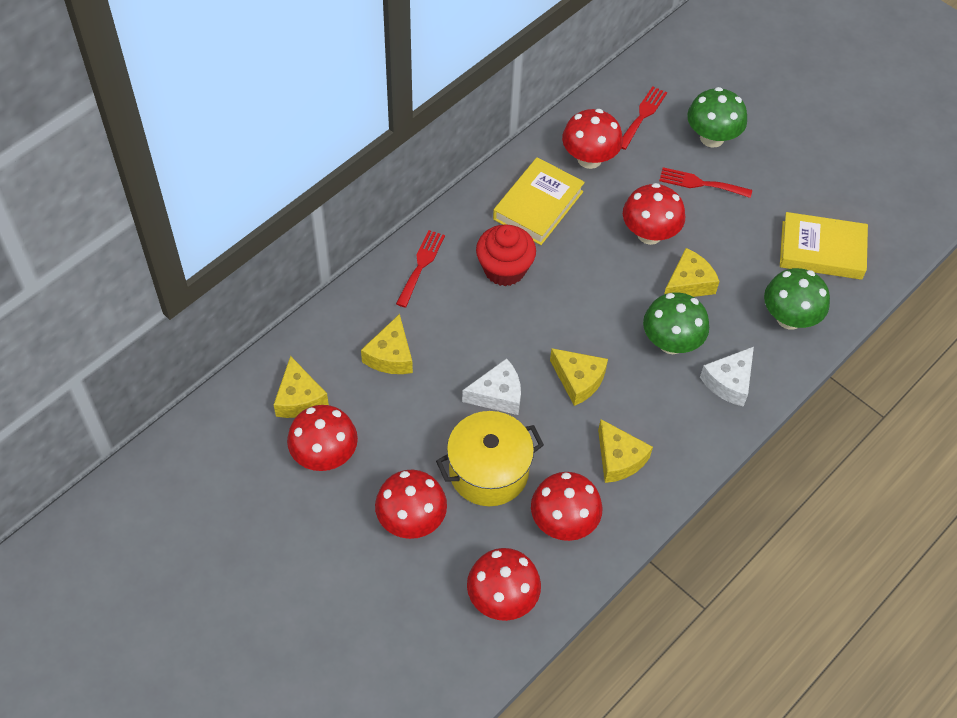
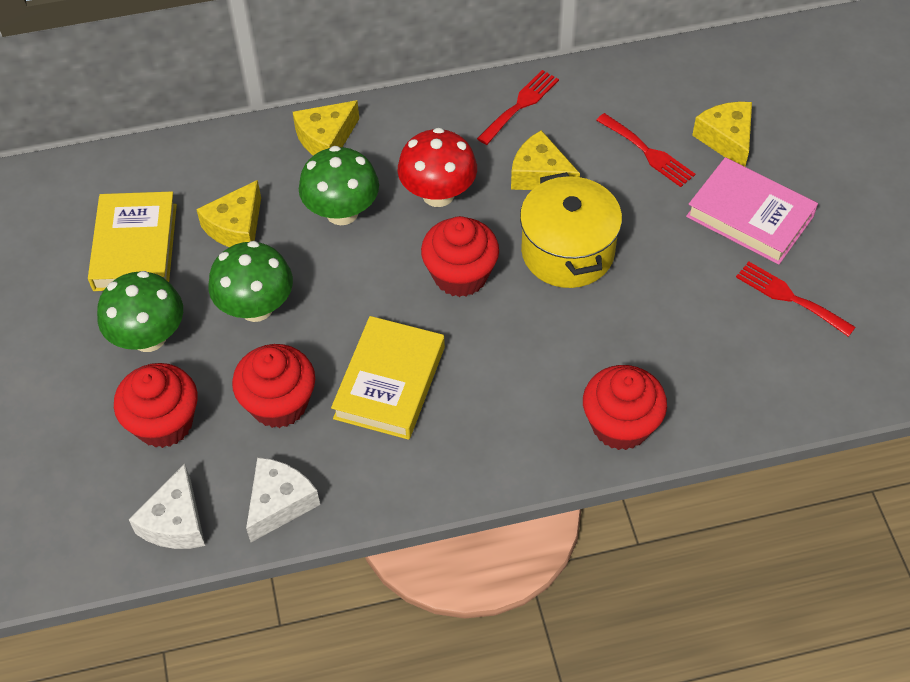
pink book: 0 -> 1
red cupcake: 1 -> 4
red mushroom: 6 -> 1
yellow cheese: 5 -> 4

